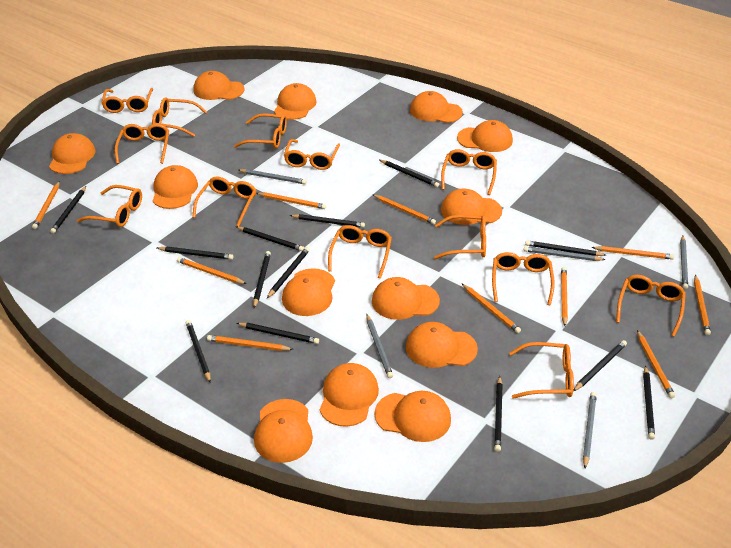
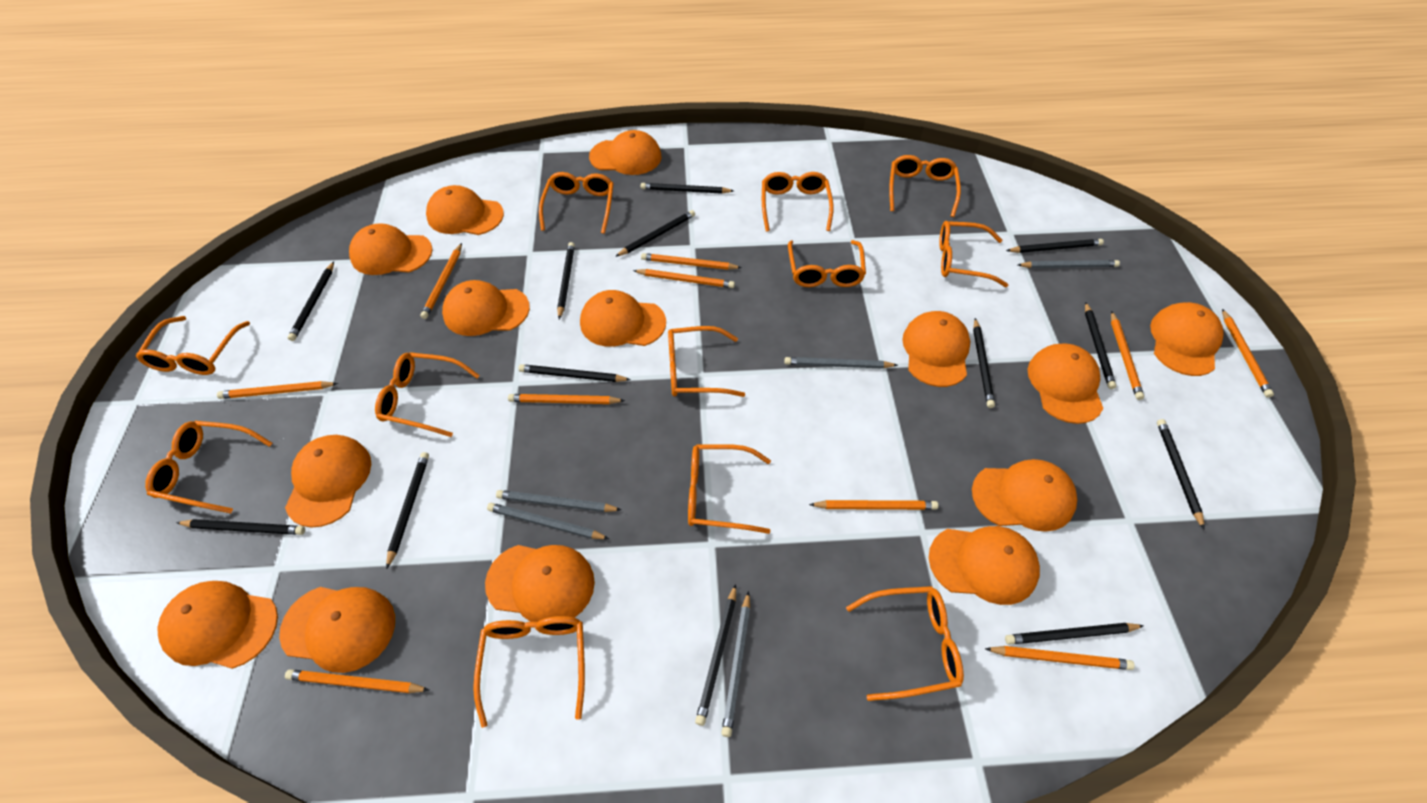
orange cap: 13 -> 14
orange glasses: 13 -> 12

